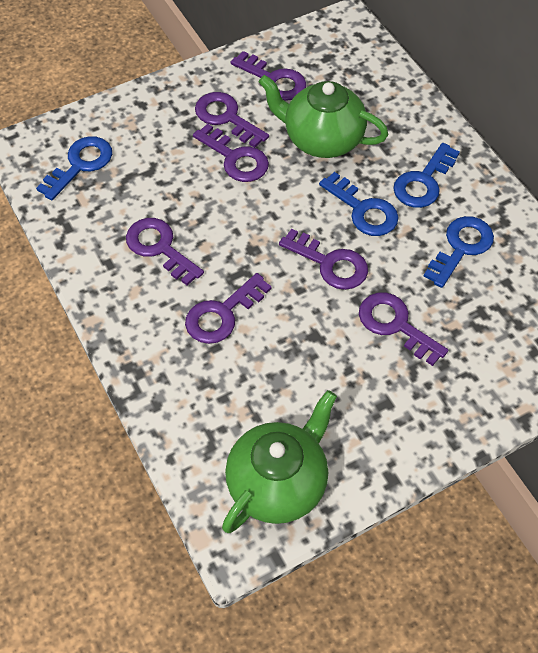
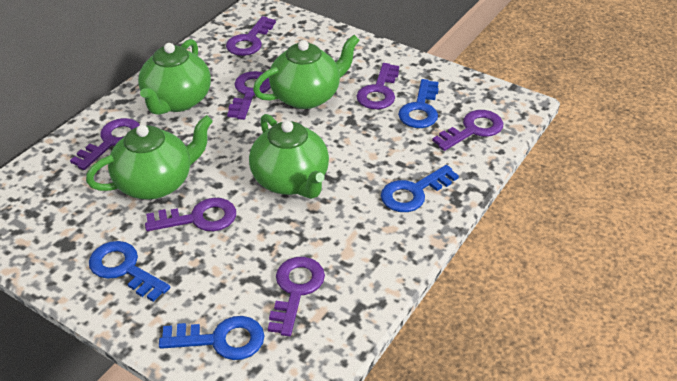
green teapot: 2 -> 4

